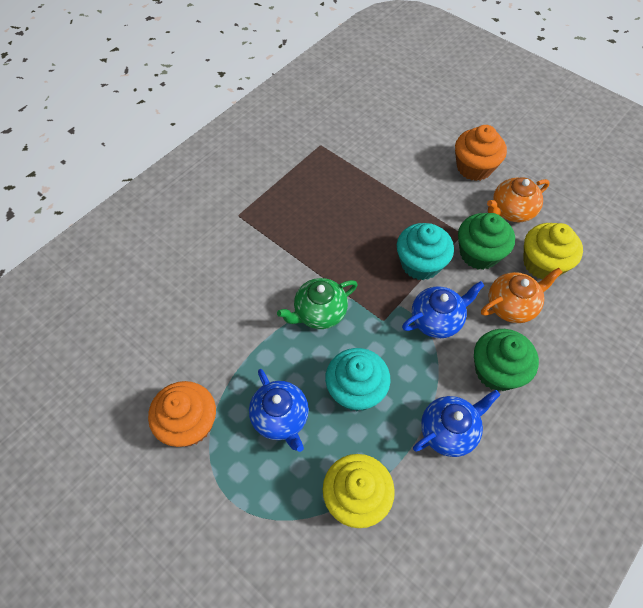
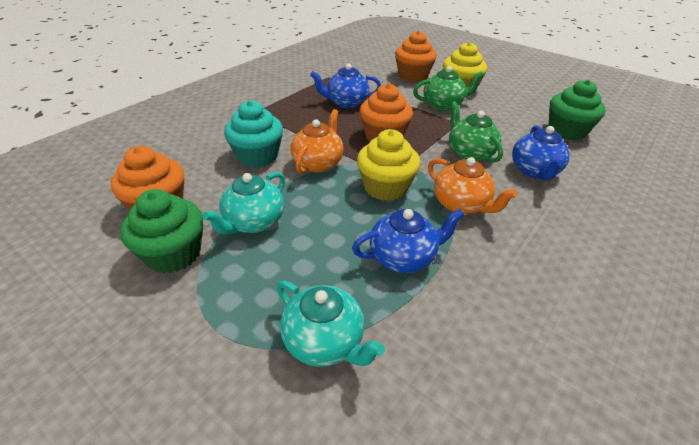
green teapot: 1 -> 2
orange cupcake: 2 -> 3
turquoise cupcake: 2 -> 1
turquoise teapot: 0 -> 2

